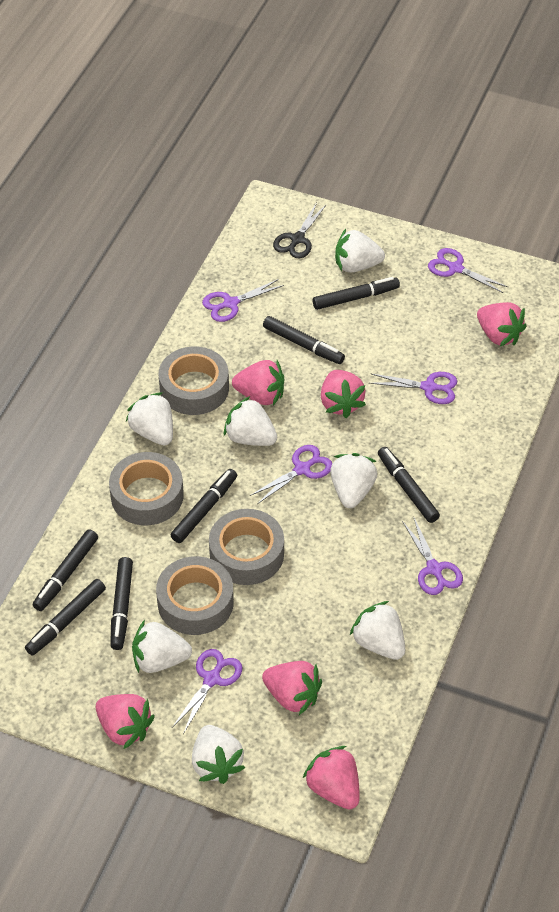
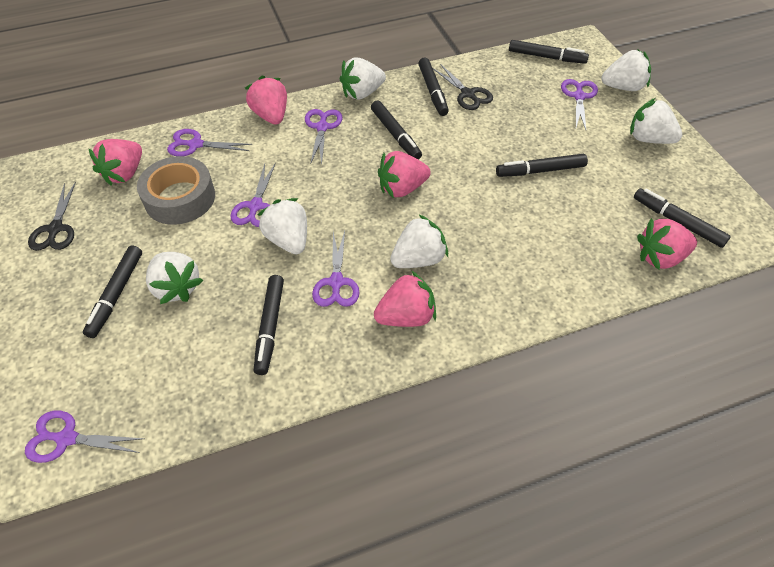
black scissors: 1 -> 2
grey tape: 4 -> 1
pink strawberry: 6 -> 5
white strawberry: 7 -> 6

